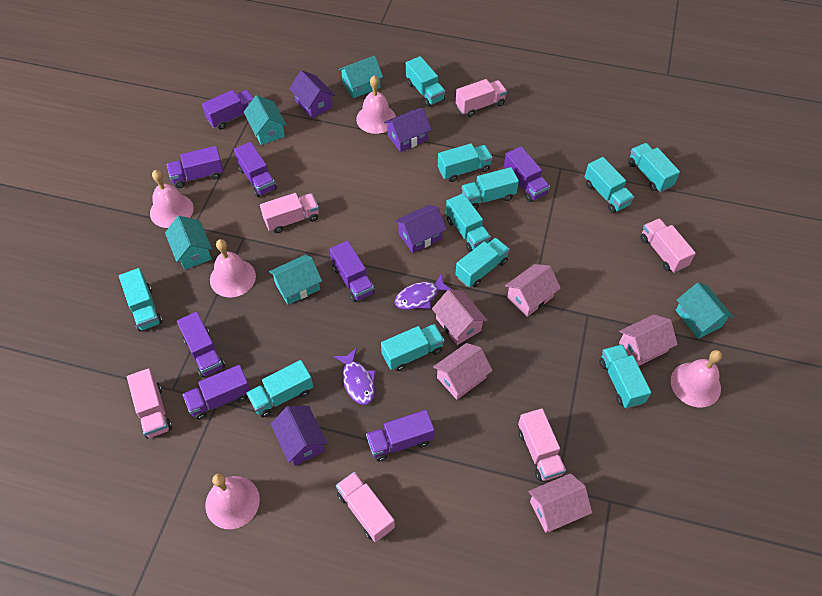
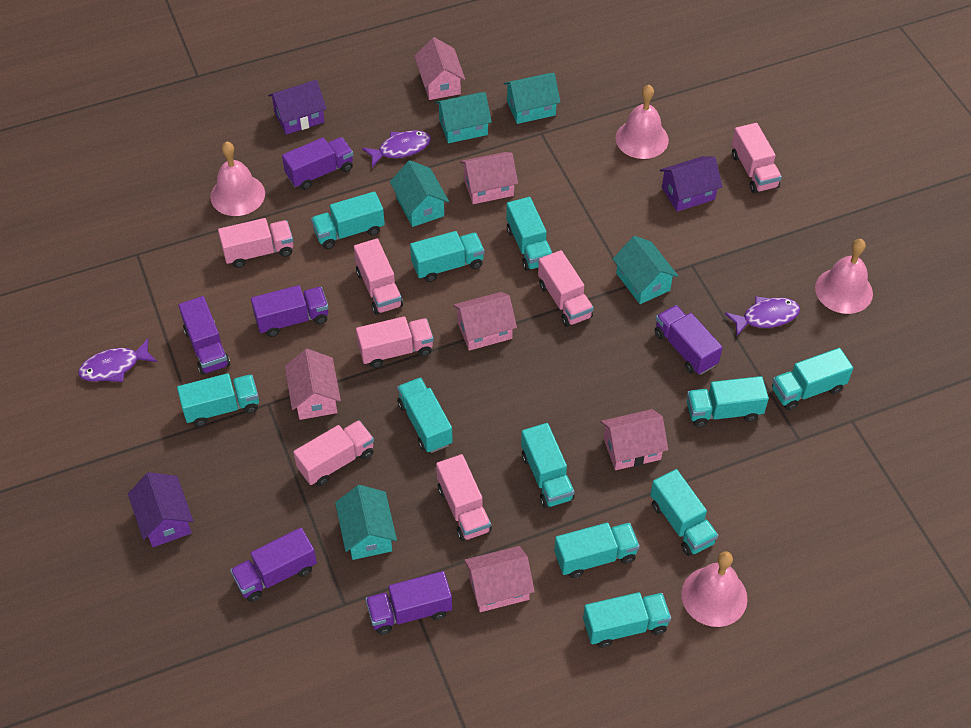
pink bell: 5 -> 4
pink house: 5 -> 6
pink truck: 6 -> 7
purple fish: 2 -> 3
purple house: 4 -> 3
purple truck: 8 -> 6

